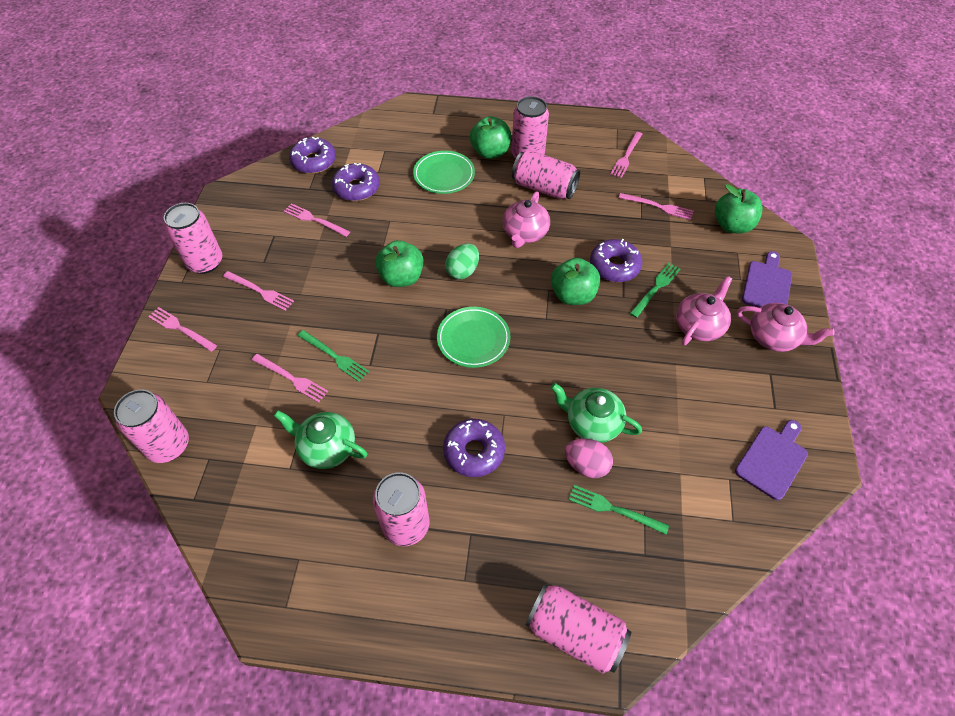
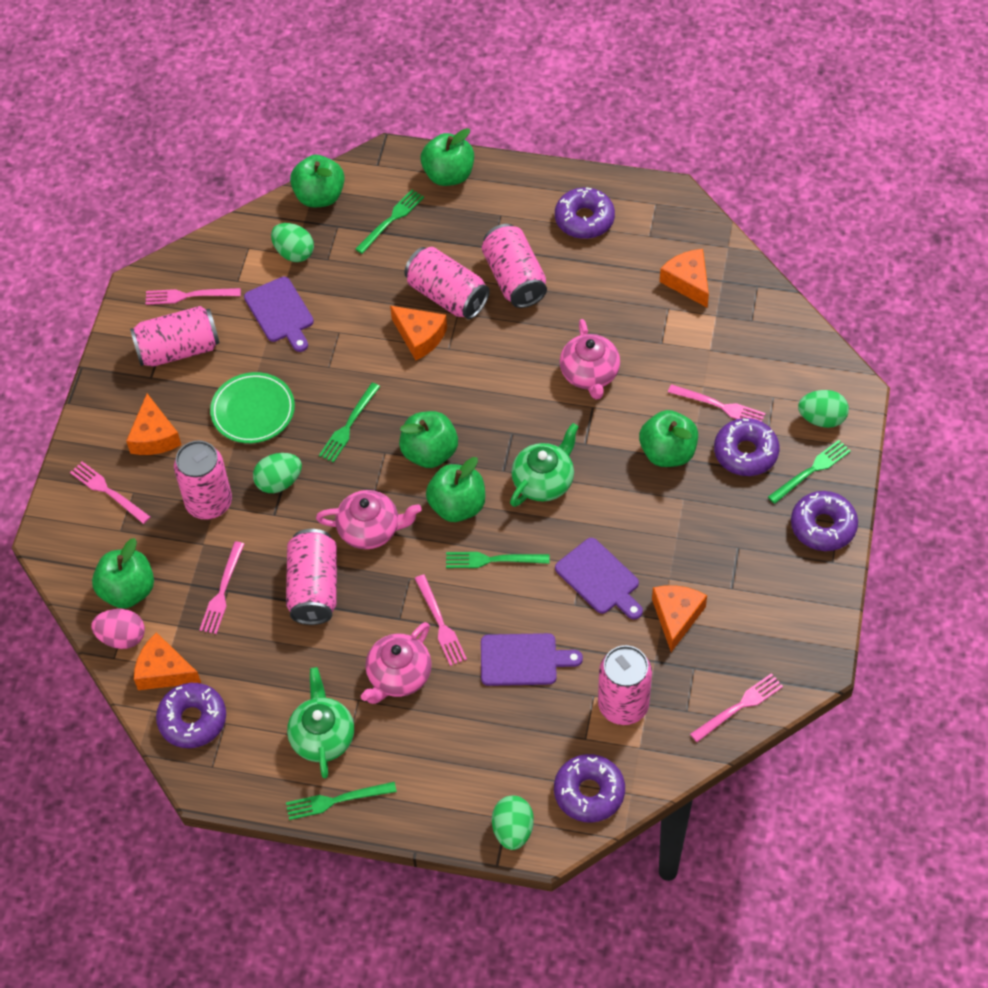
green apple: 4 -> 6
green egg: 1 -> 4
green fork: 3 -> 5
green plate: 2 -> 1
orange cheese: 0 -> 5
purple cutting board: 2 -> 3
purple donut: 4 -> 5

